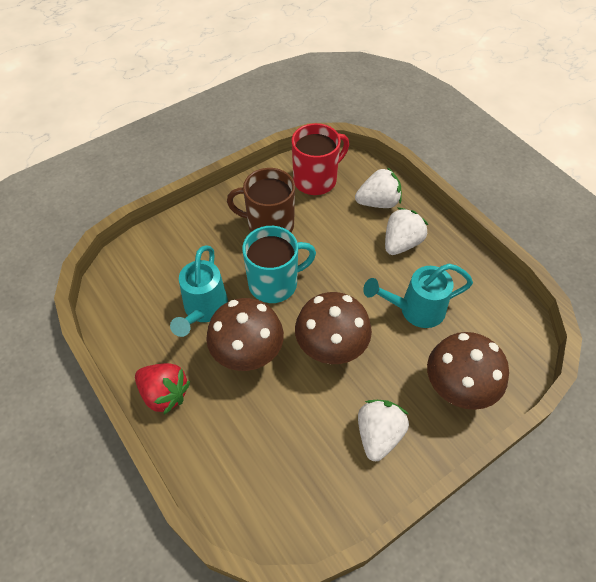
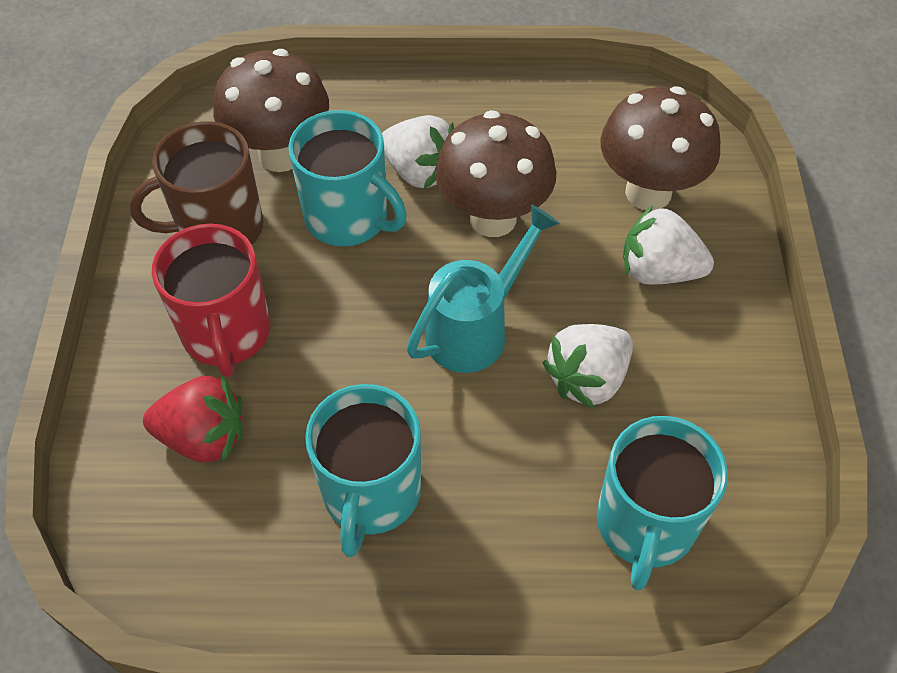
turquoise mug: 1 -> 3
turquoise watering can: 2 -> 1

